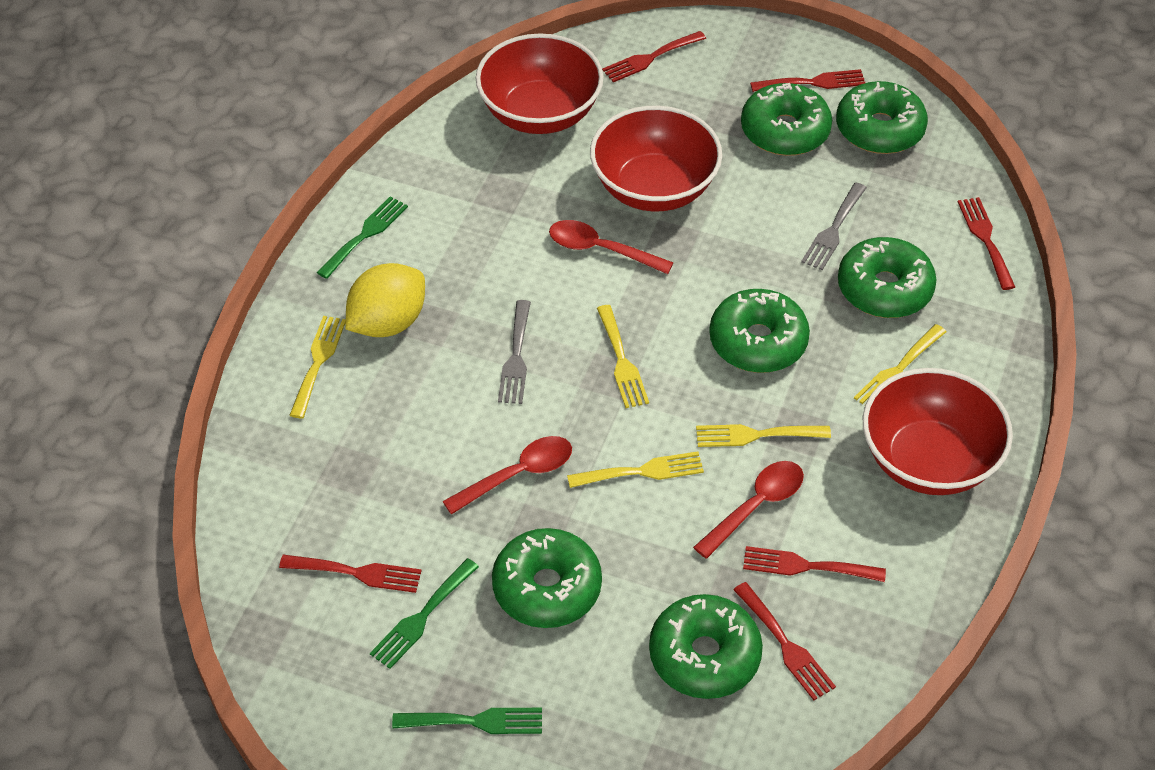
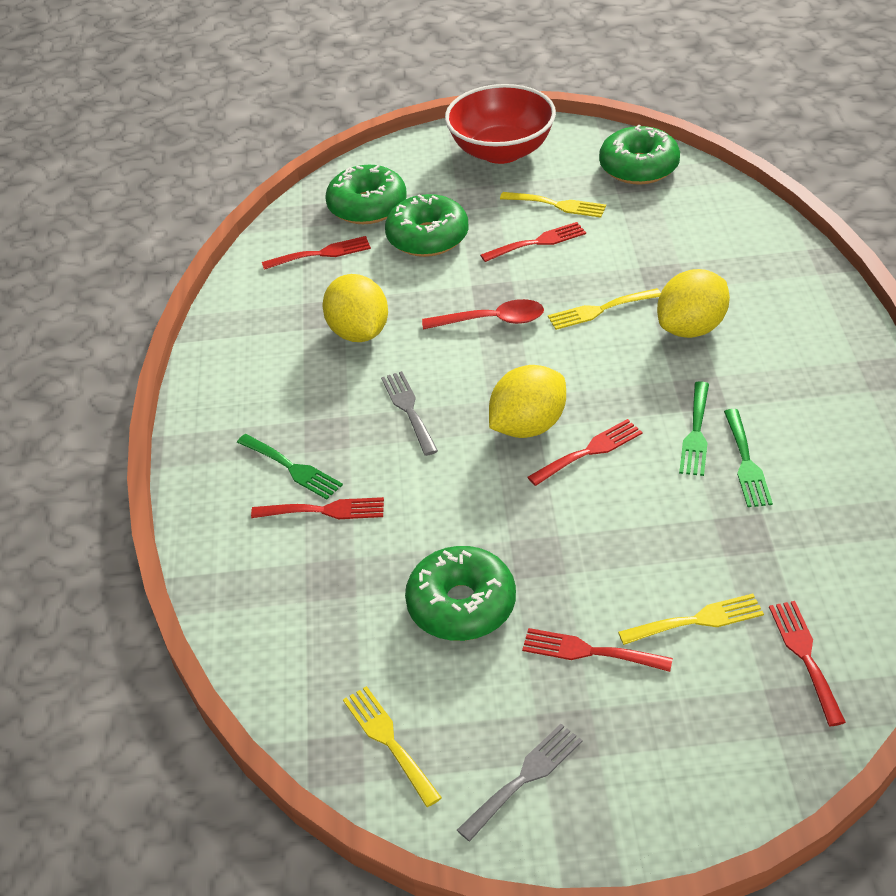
green donut: 6 -> 4
red bowl: 3 -> 1
red spoon: 3 -> 1
yellow fork: 5 -> 4
yellow lemon: 1 -> 3

